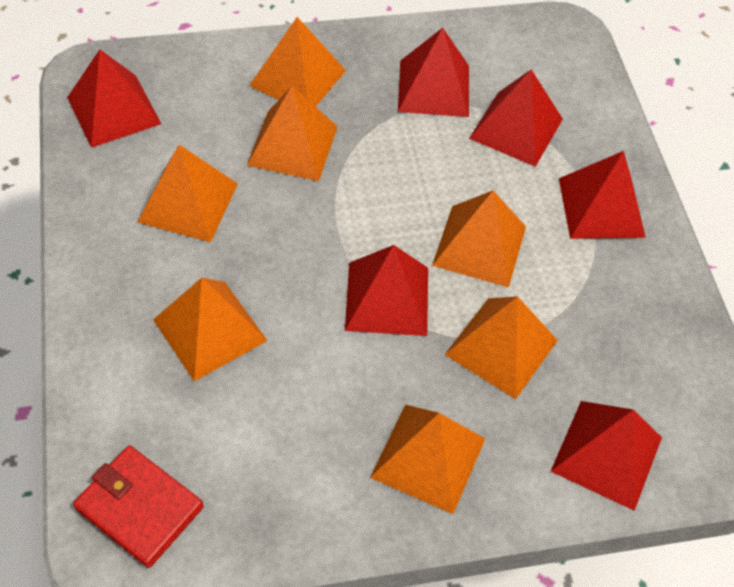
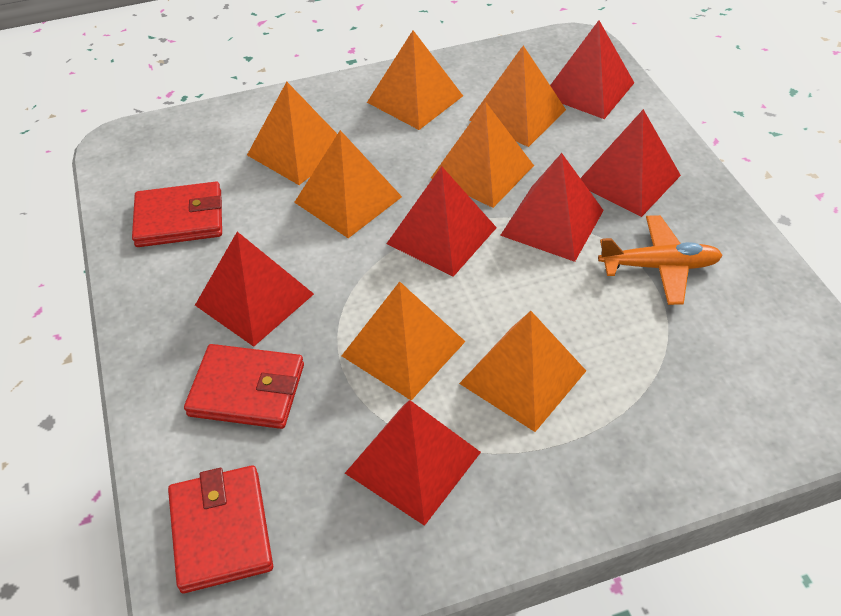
orange plane: 0 -> 1
red wallet: 1 -> 3

